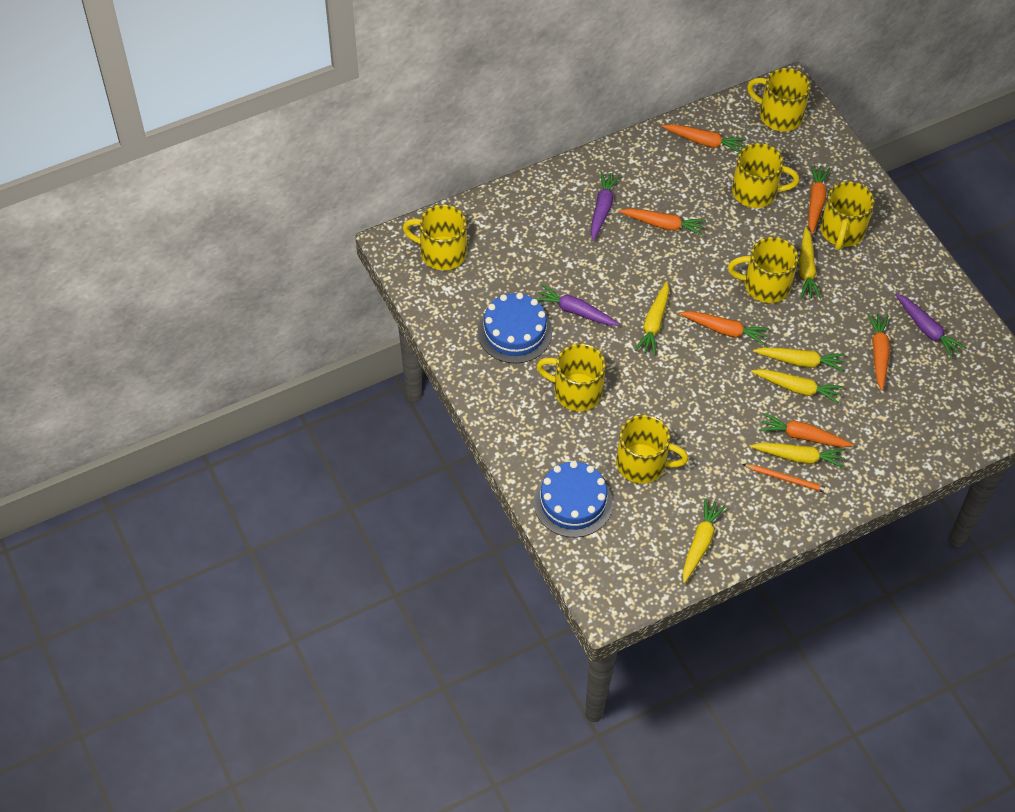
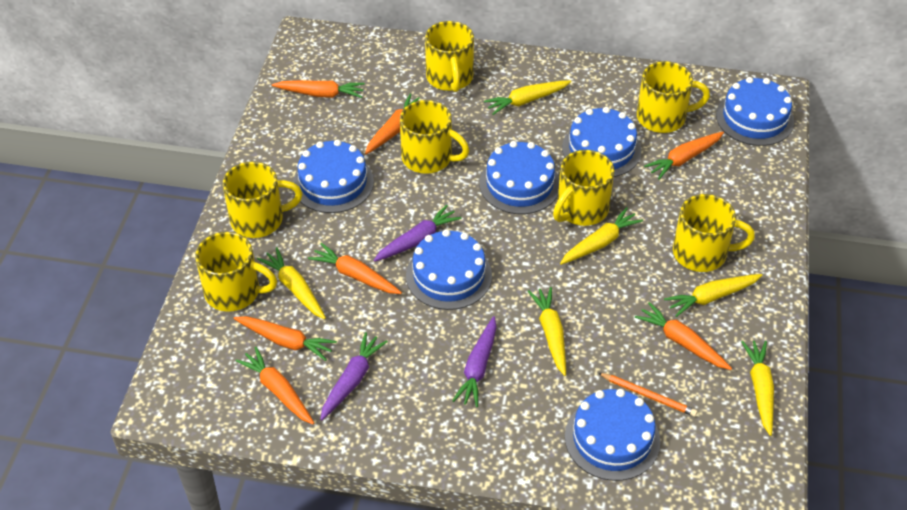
blue cake: 2 -> 6
orange carrot: 6 -> 7

